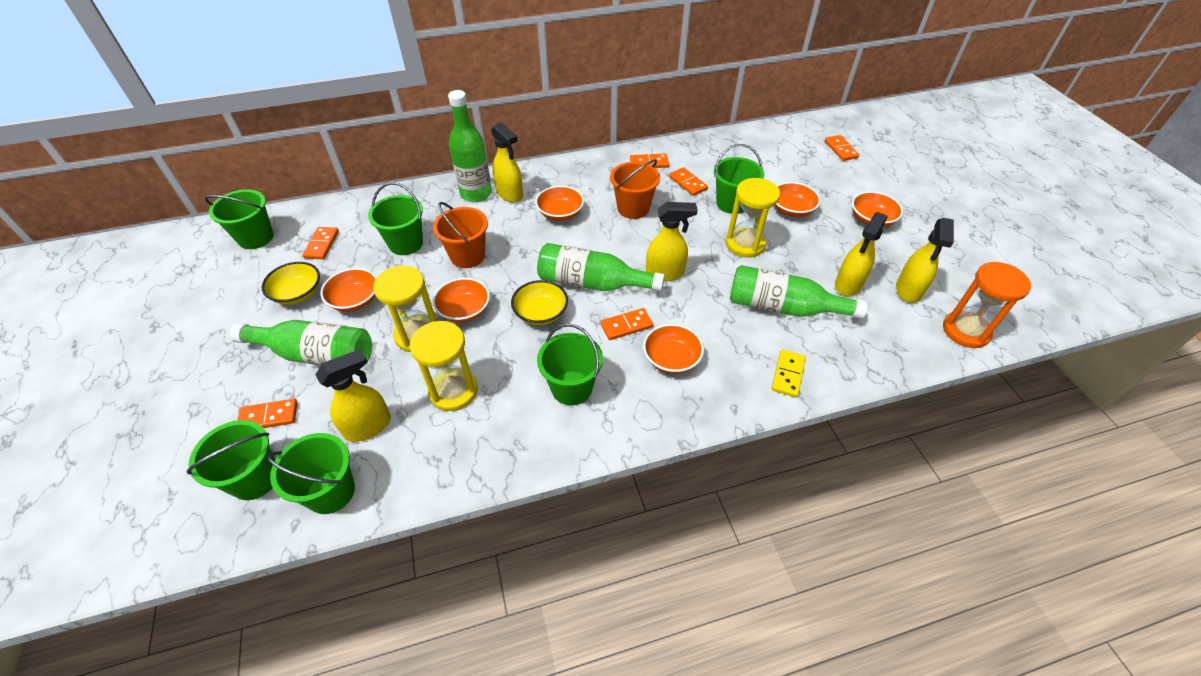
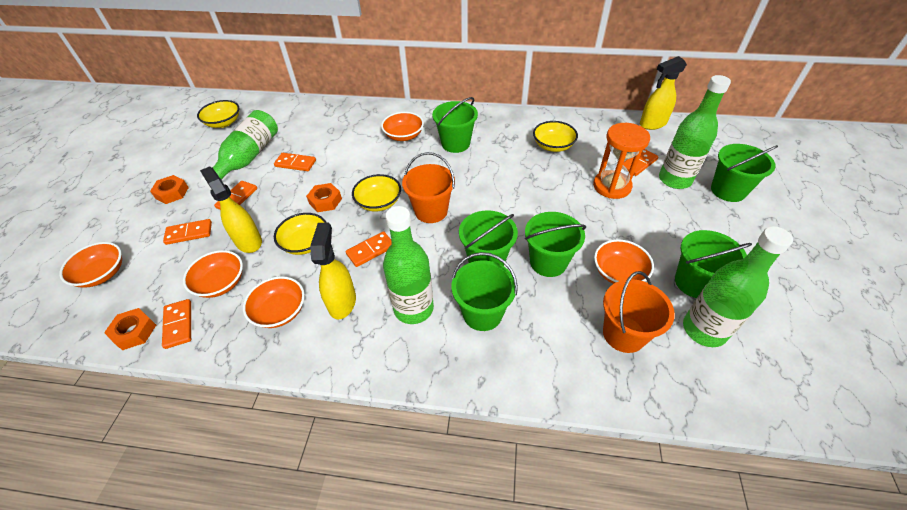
orange bowl: 6 -> 5
orange nut: 0 -> 3
yellow bowl: 2 -> 4
yellow domino: 1 -> 0
yellow hourglass: 3 -> 0
yellow spray bottle: 5 -> 3

